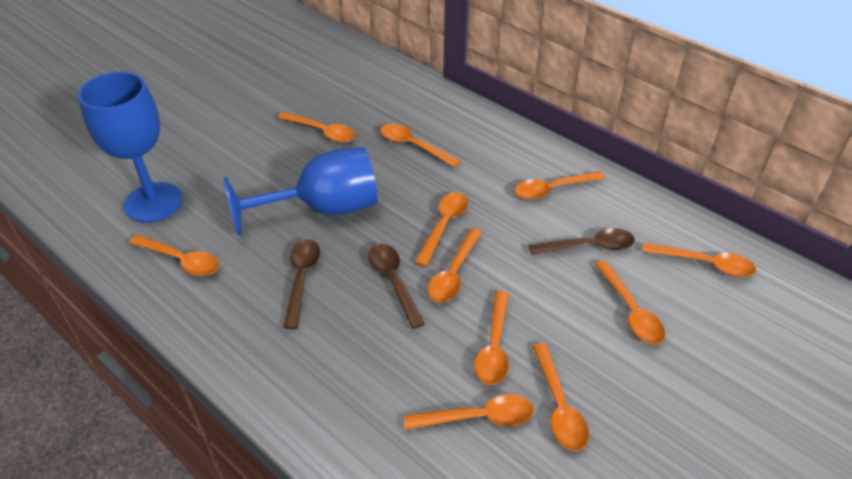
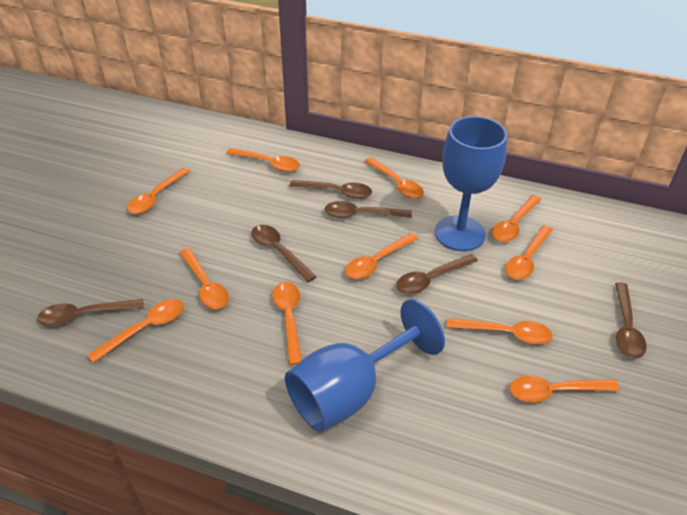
brown spoon: 3 -> 6

